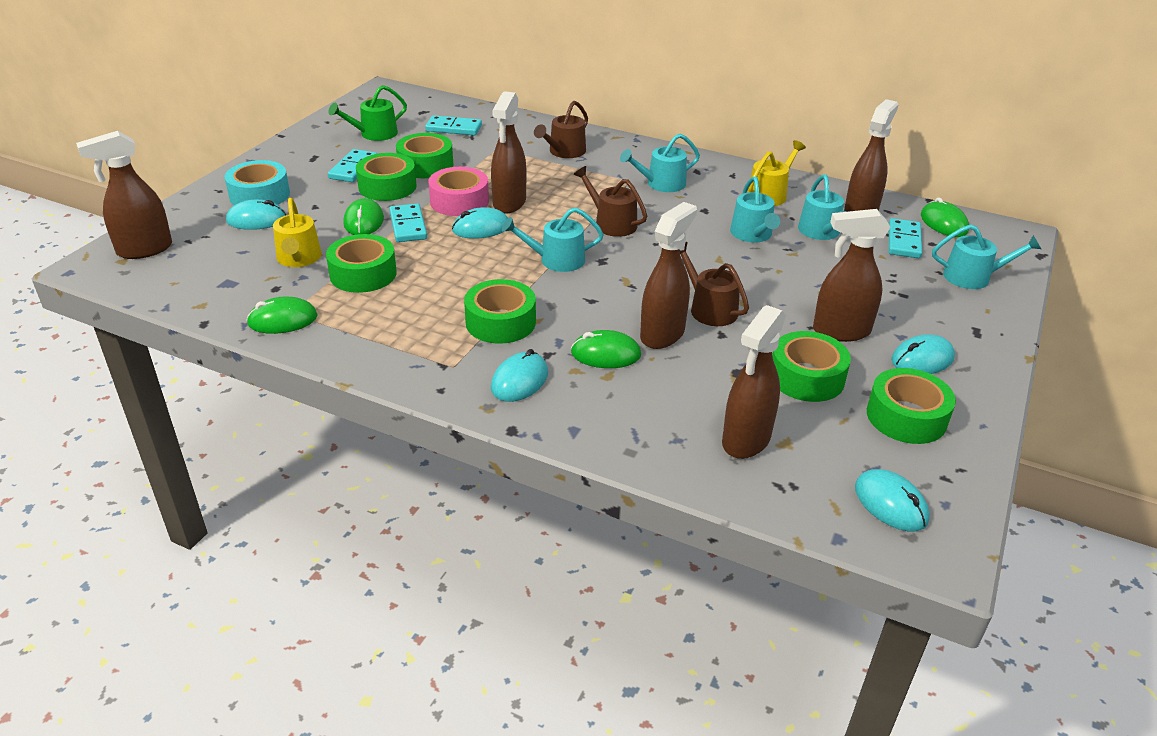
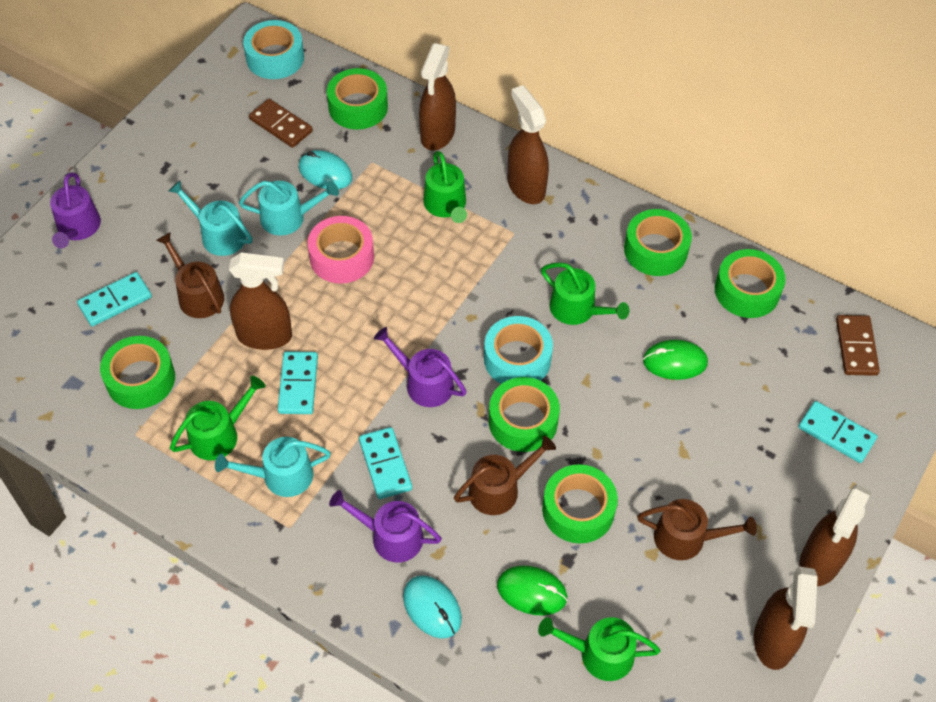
brown domino: 0 -> 2
brown spray bottle: 6 -> 5
green mouse: 4 -> 2
green watering can: 1 -> 4
purple watering can: 0 -> 3
turquoise mouse: 5 -> 2
turquoise tape: 1 -> 2
turquoise watering can: 5 -> 3
yellow watering can: 2 -> 0

